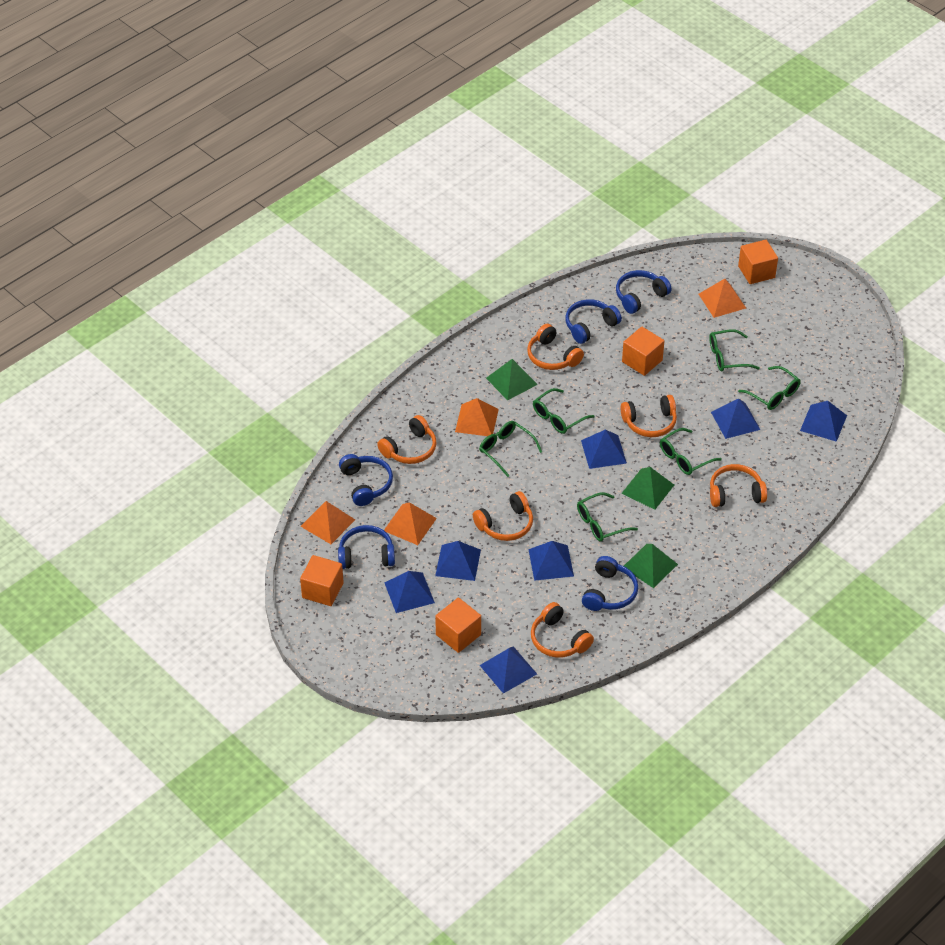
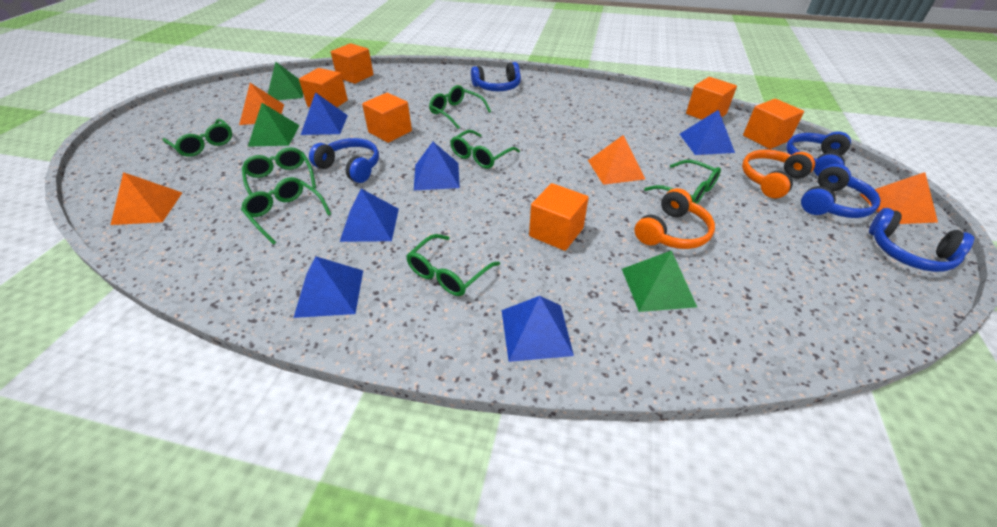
blue pyramid: 7 -> 6
green glasses: 6 -> 7
orange cube: 4 -> 6
orange headphones: 6 -> 2

